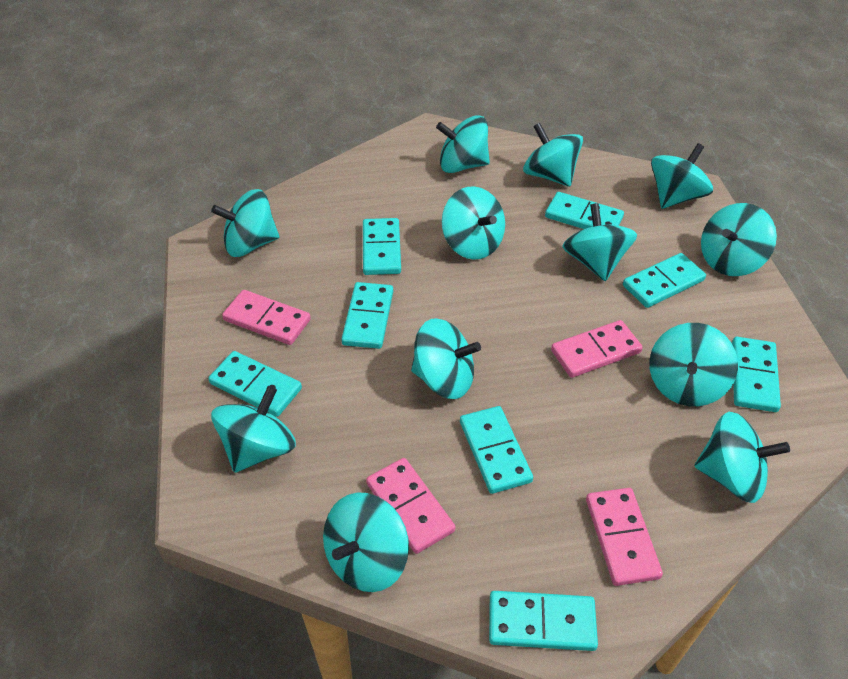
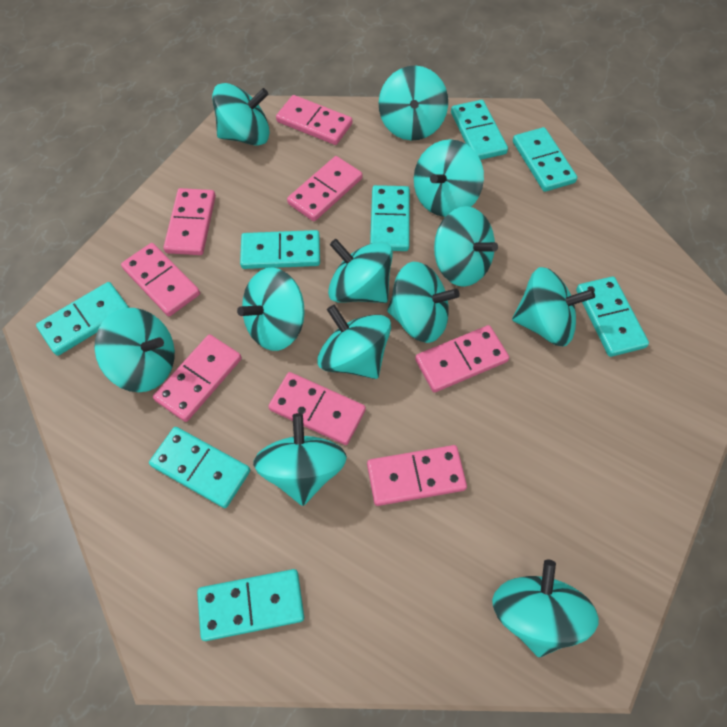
pink domino: 4 -> 8

